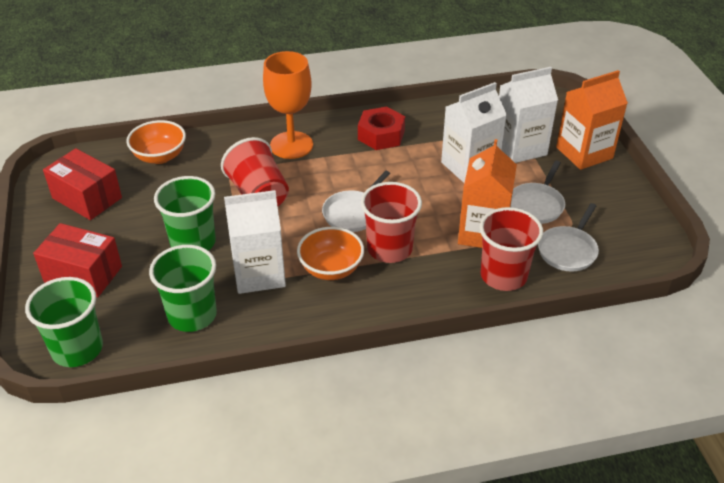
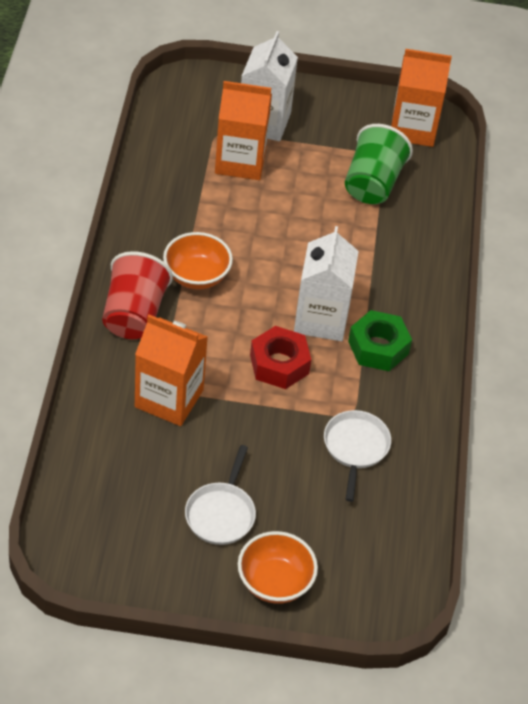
green cup: 3 -> 1
green nut: 0 -> 1
orange carton: 2 -> 3
orange goblet: 1 -> 0
red box: 2 -> 0
red cup: 3 -> 1
white carton: 3 -> 2
white pan: 3 -> 2

